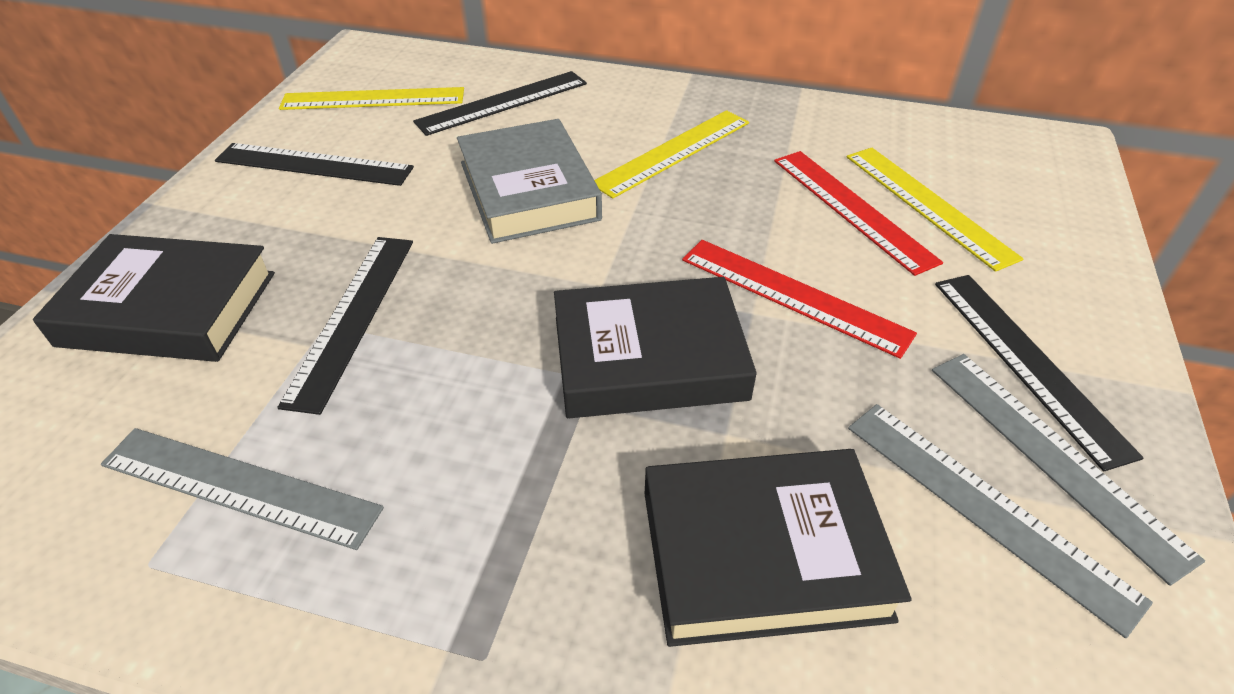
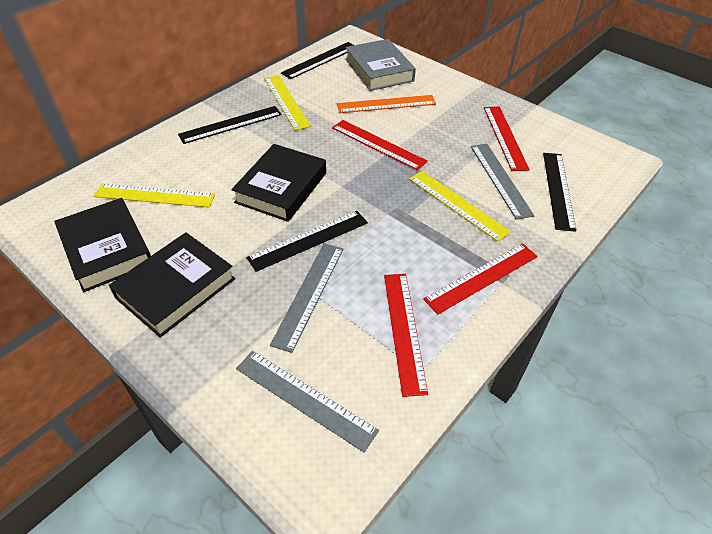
orange ruler: 0 -> 1
red ruler: 2 -> 4

